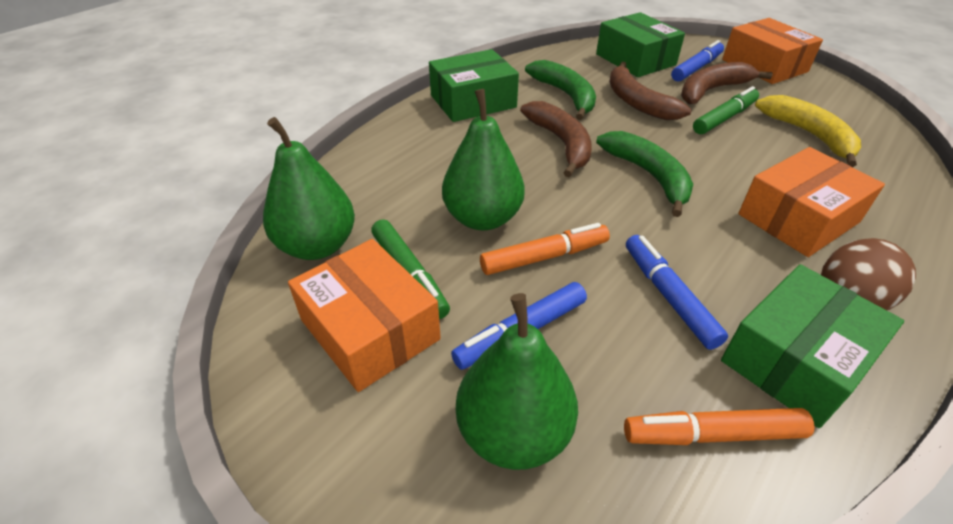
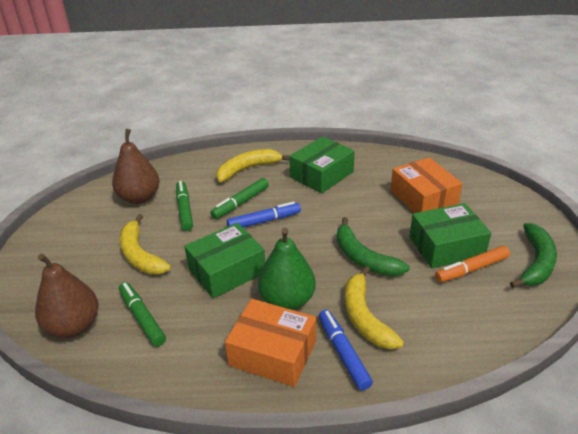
blue marker: 3 -> 2
brown banana: 3 -> 0
brown egg: 1 -> 0
brown pear: 0 -> 2
green marker: 2 -> 3
green pear: 3 -> 1
orange box: 3 -> 2
orange marker: 2 -> 1
yellow banana: 1 -> 3

